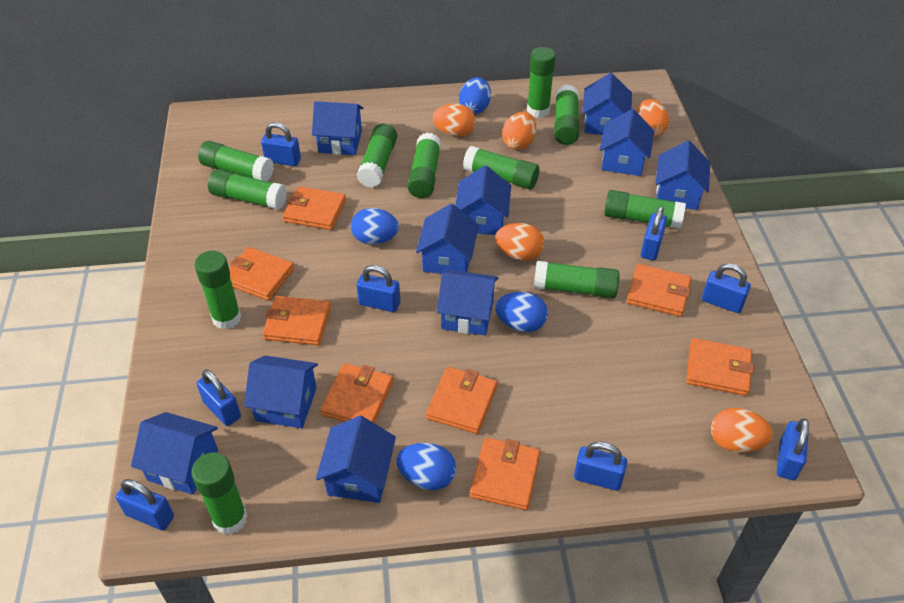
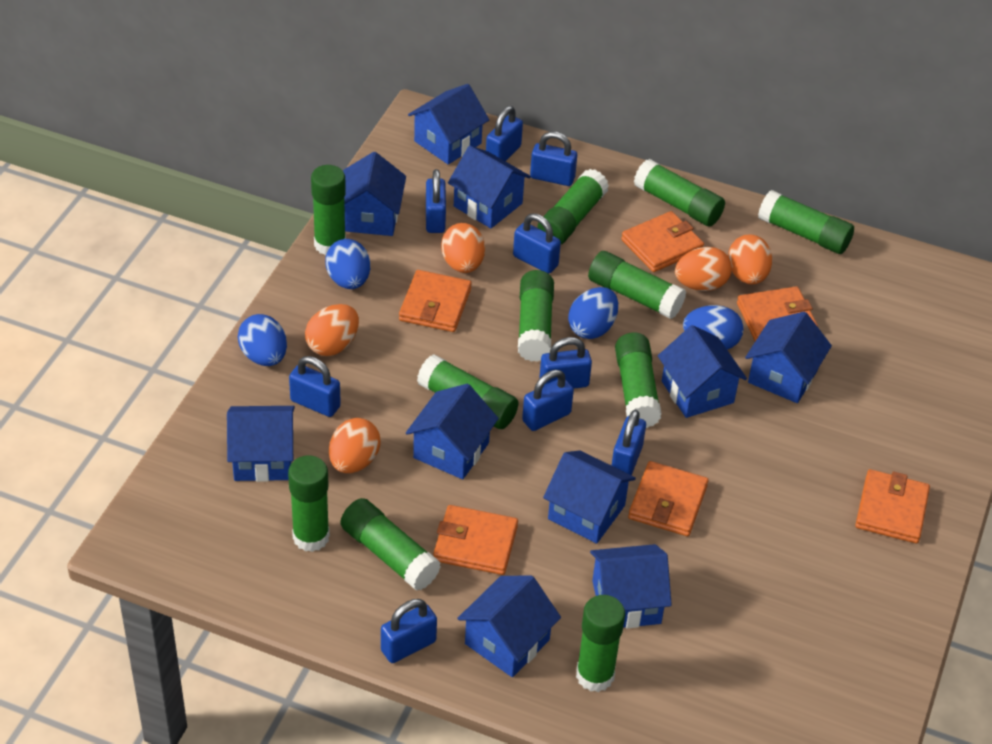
blue padlock: 8 -> 9
orange wallet: 8 -> 6

